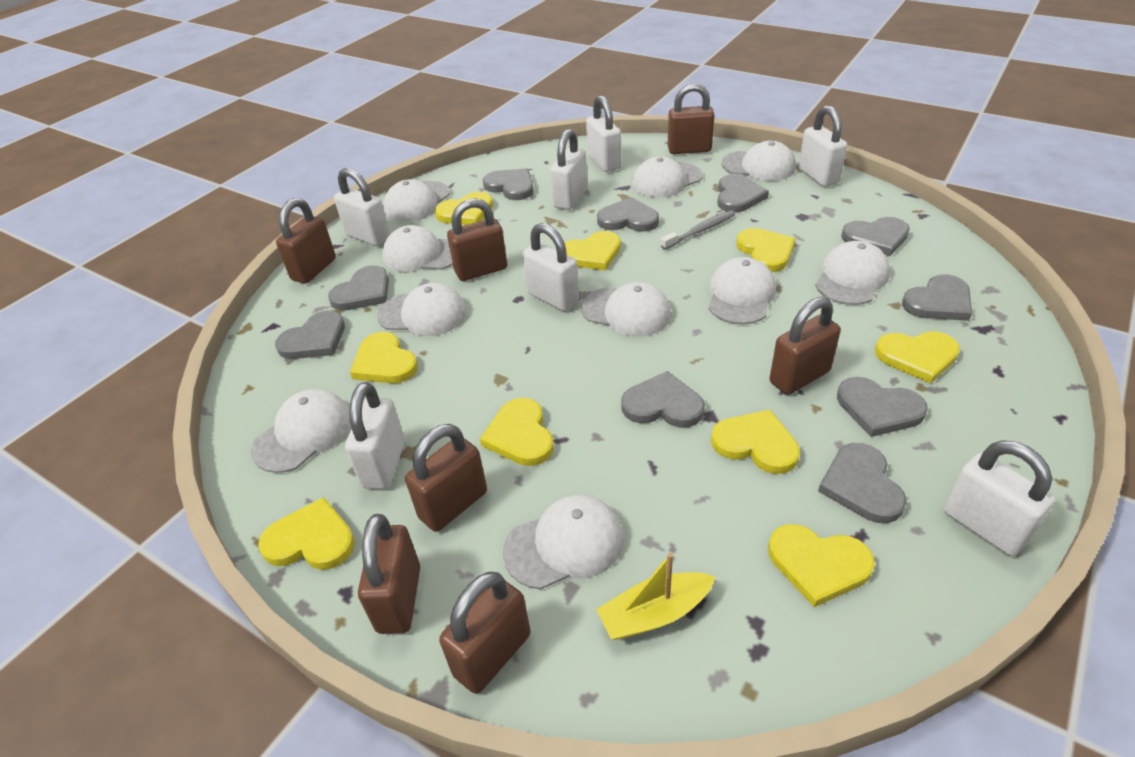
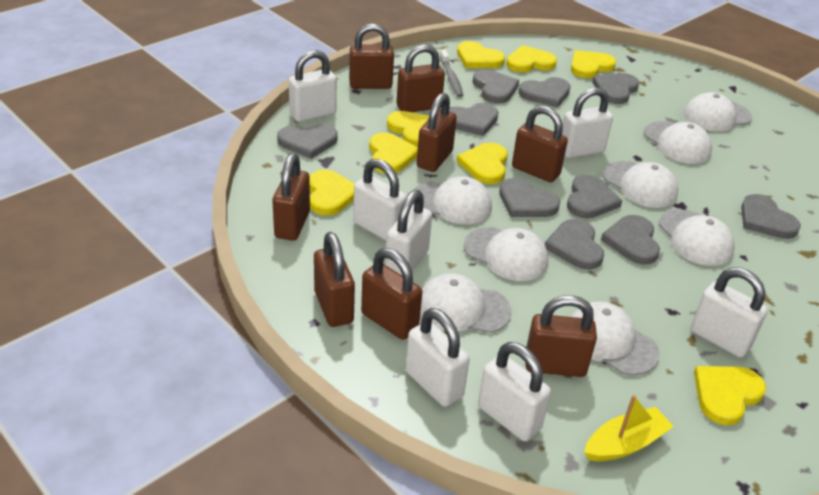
brown padlock: 7 -> 8
white cap: 10 -> 8
yellow heart: 9 -> 8

